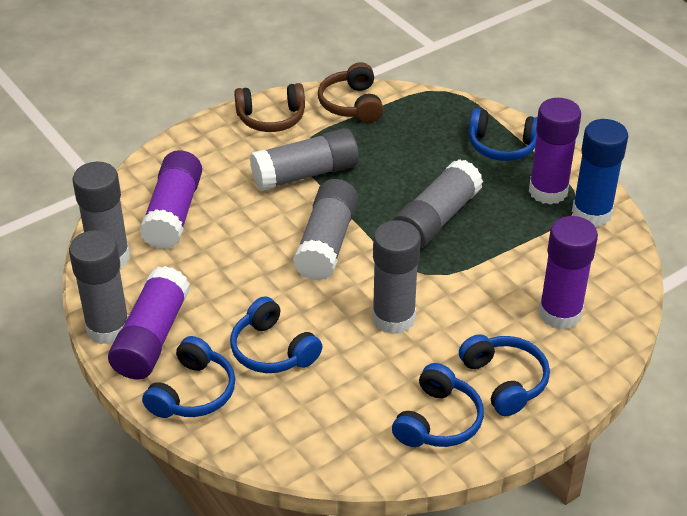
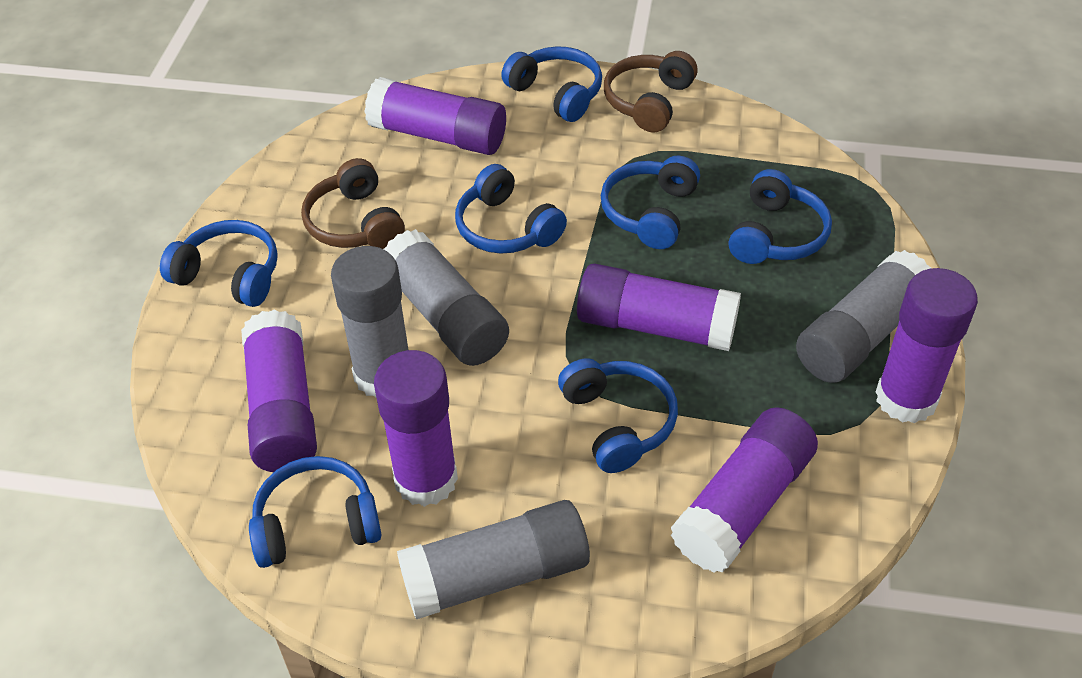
blue glue stick: 1 -> 0
blue headphones: 5 -> 7
grey glue stick: 6 -> 4
purple glue stick: 4 -> 6

